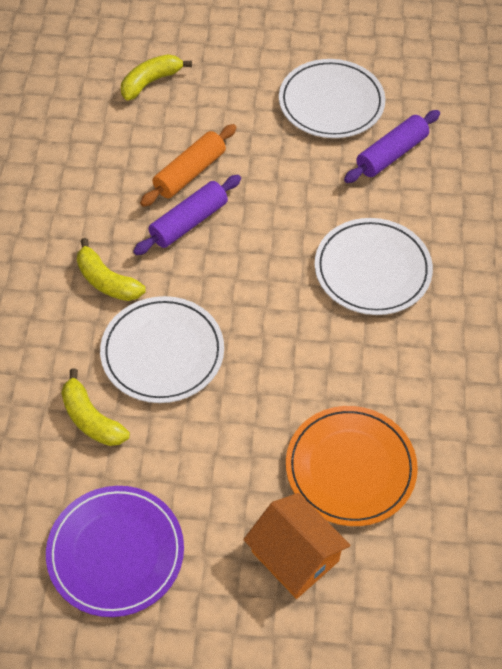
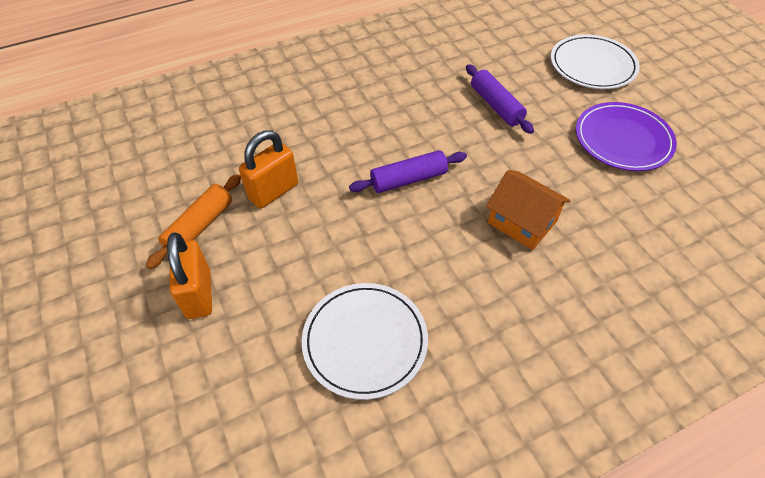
orange padlock: 0 -> 2
orange plate: 1 -> 0
white plate: 3 -> 2
yellow banana: 3 -> 0

